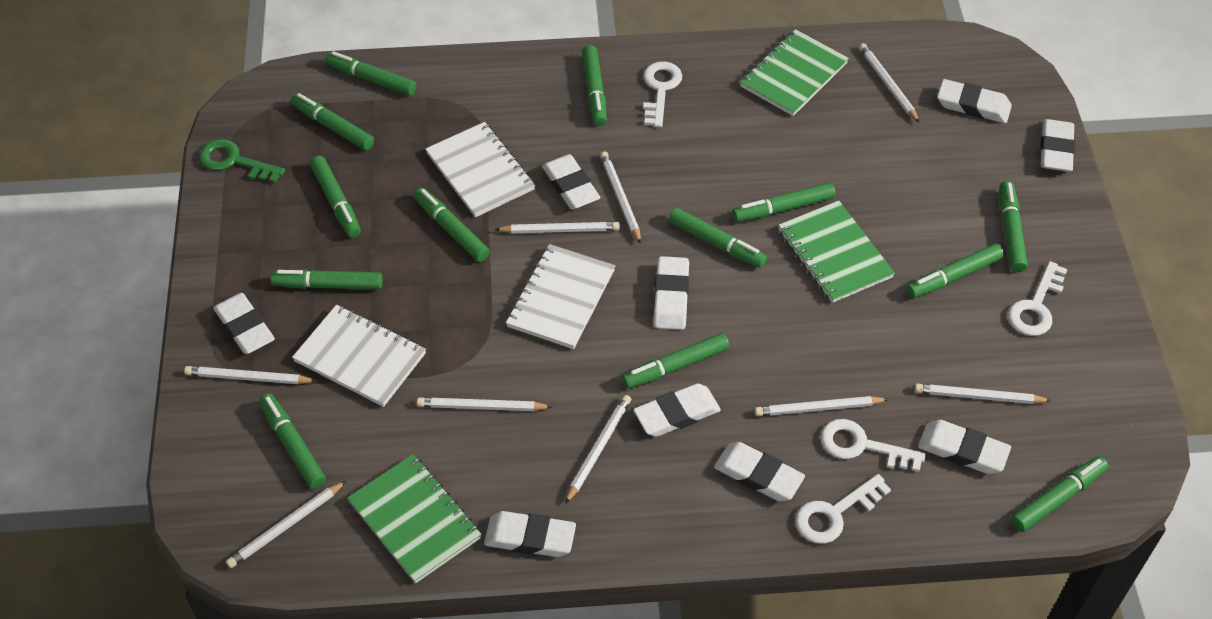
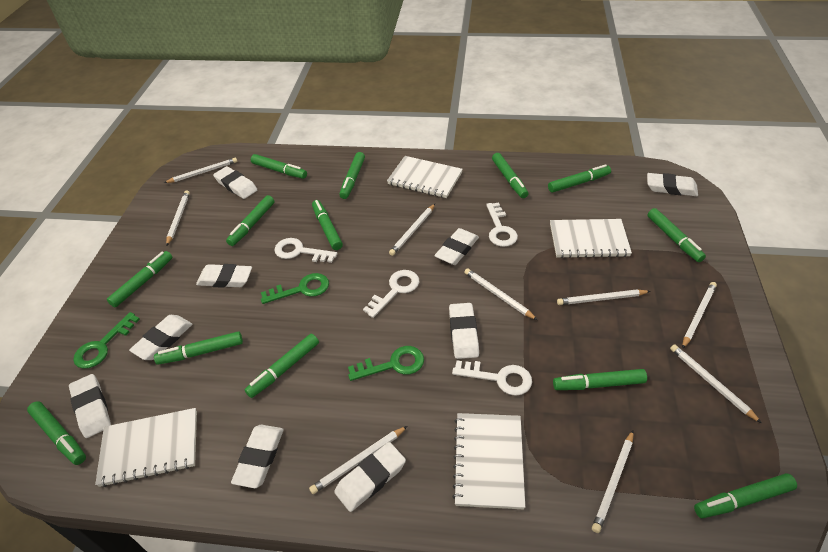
green key: 1 -> 3
green notebook: 3 -> 0
white notebook: 3 -> 4

